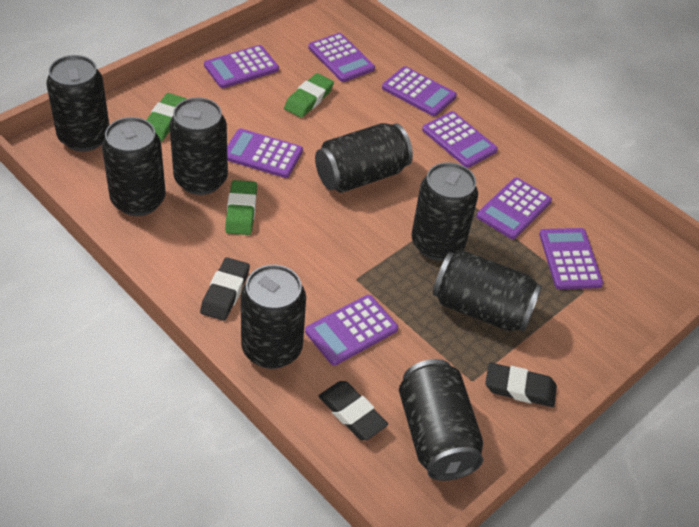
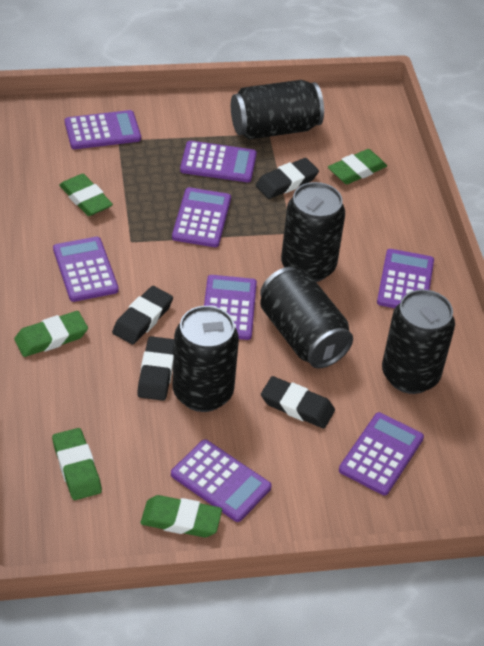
black can: 8 -> 5
black eraser: 3 -> 4
green eraser: 3 -> 5

